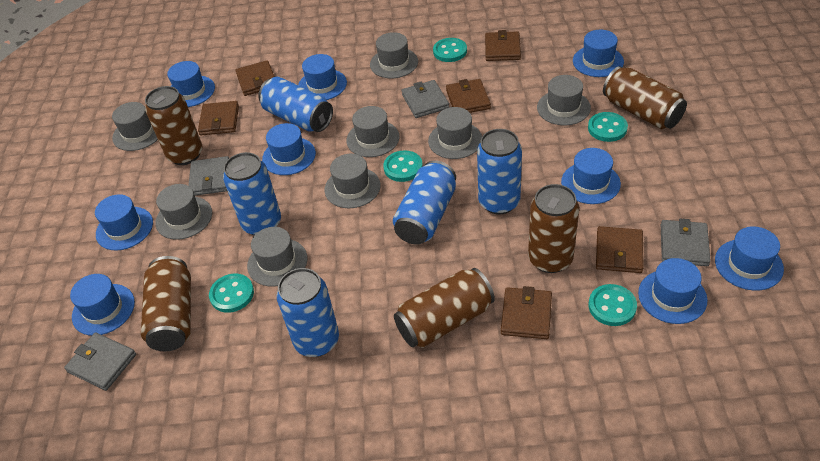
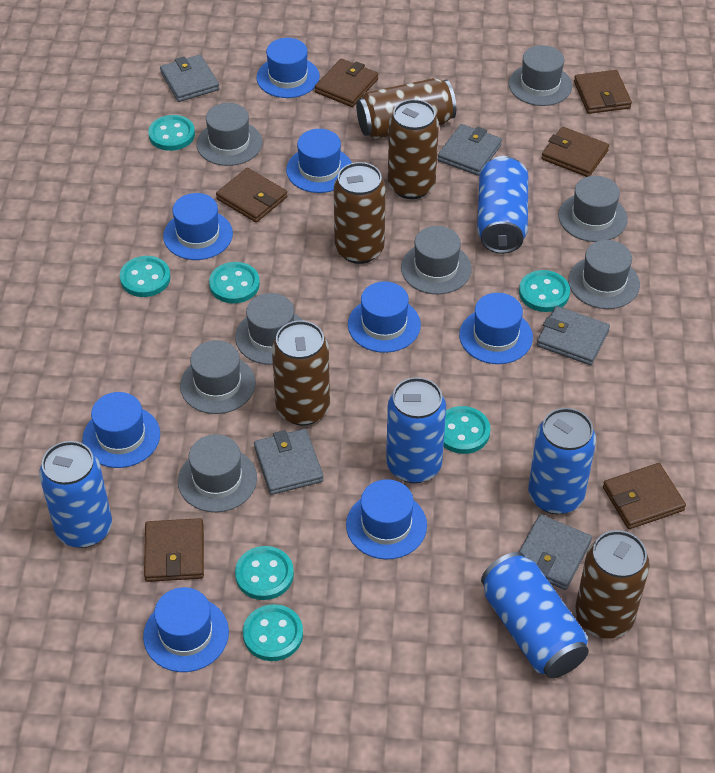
blue hat: 9 -> 8
grey wallet: 4 -> 5
turquoise button: 5 -> 7

